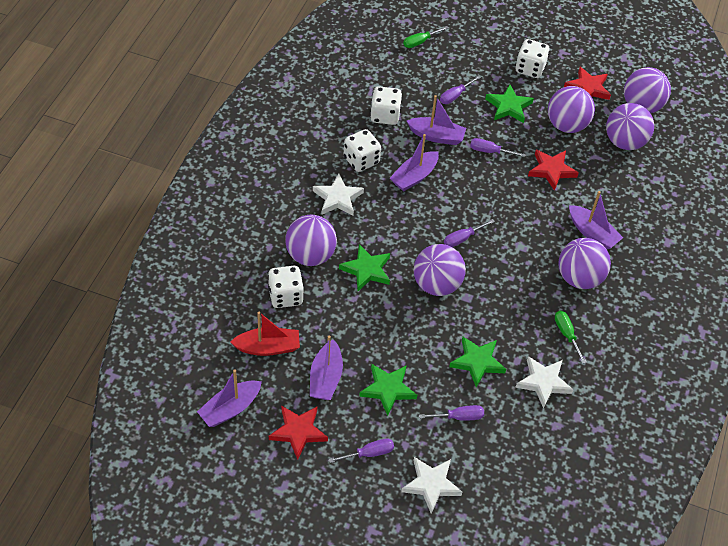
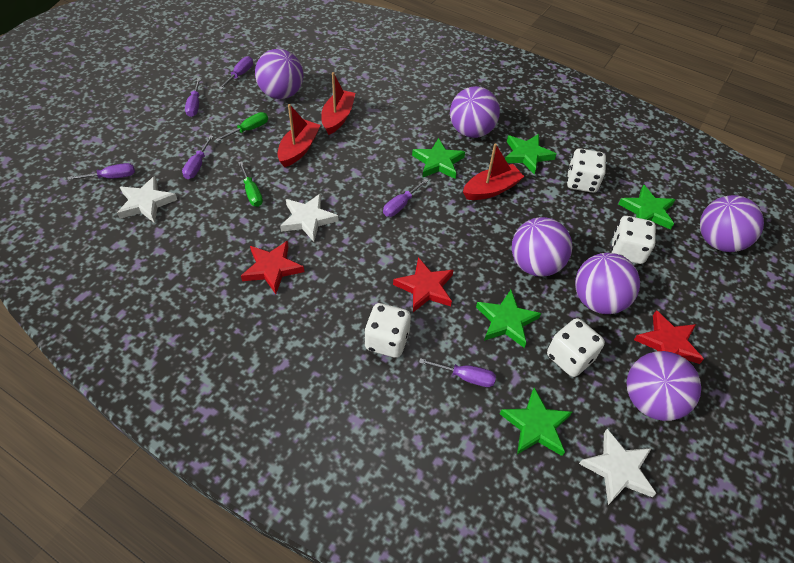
green star: 4 -> 5
purple boat: 5 -> 0
purple screwdriver: 5 -> 6
red boat: 1 -> 3

